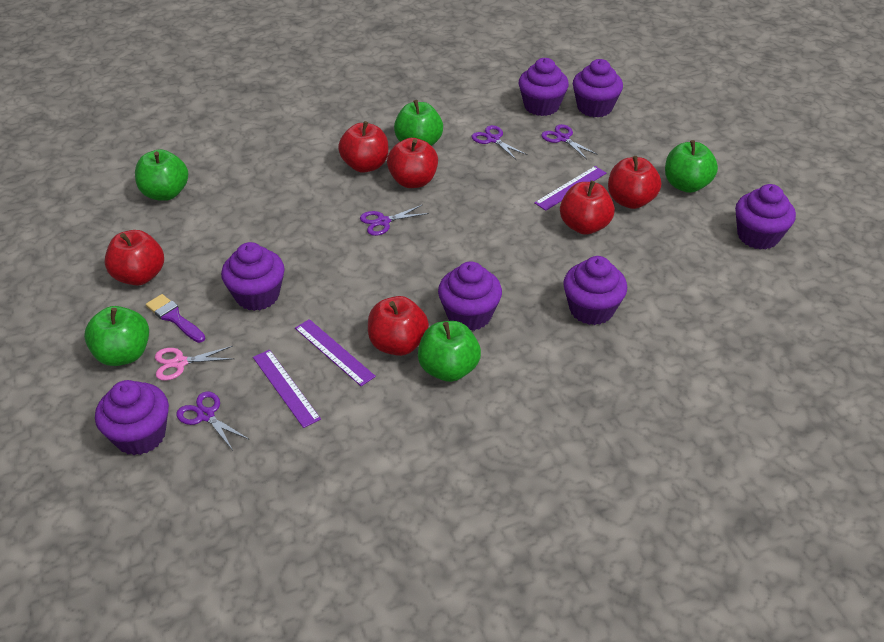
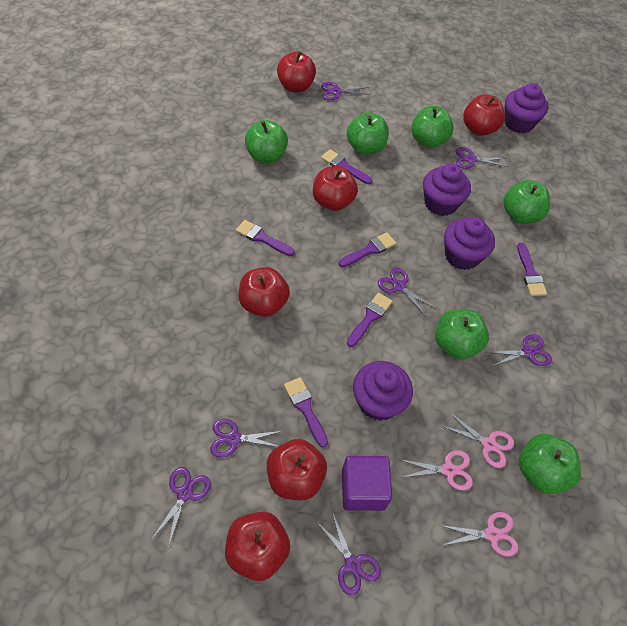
green apple: 5 -> 6
pink scissors: 1 -> 3
purple brush: 1 -> 6
purple cube: 0 -> 1
purple cupcake: 7 -> 4
purple ruler: 3 -> 0
purple scissors: 4 -> 7

